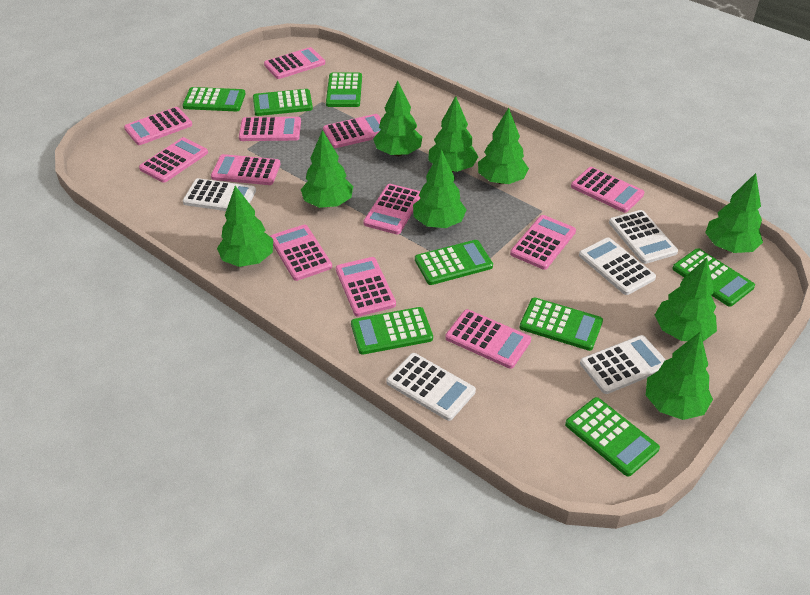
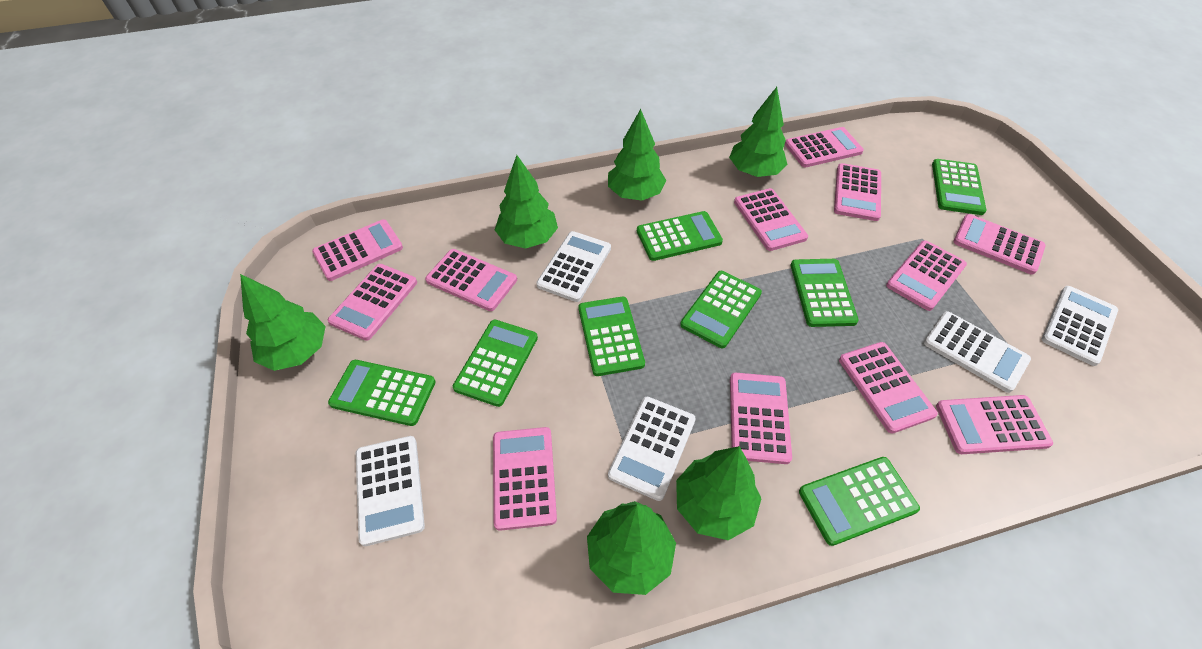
green tree: 9 -> 6

